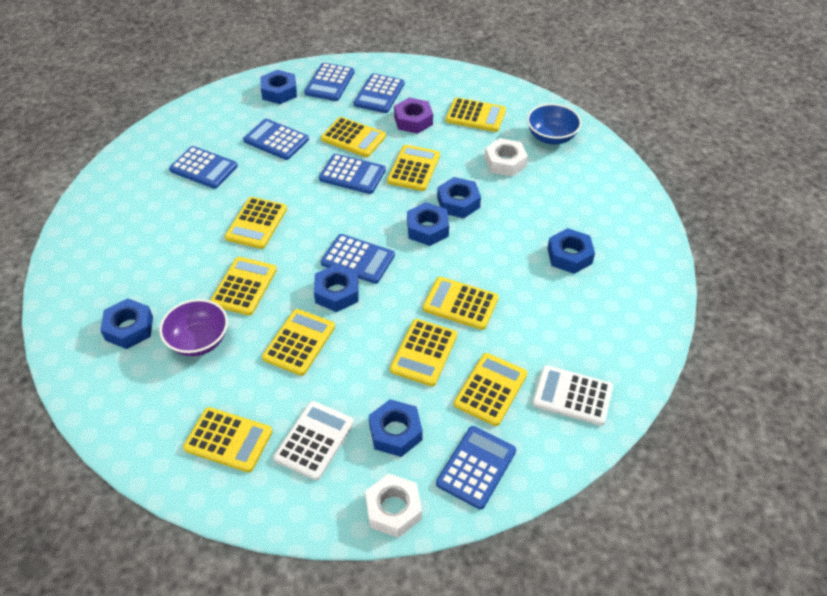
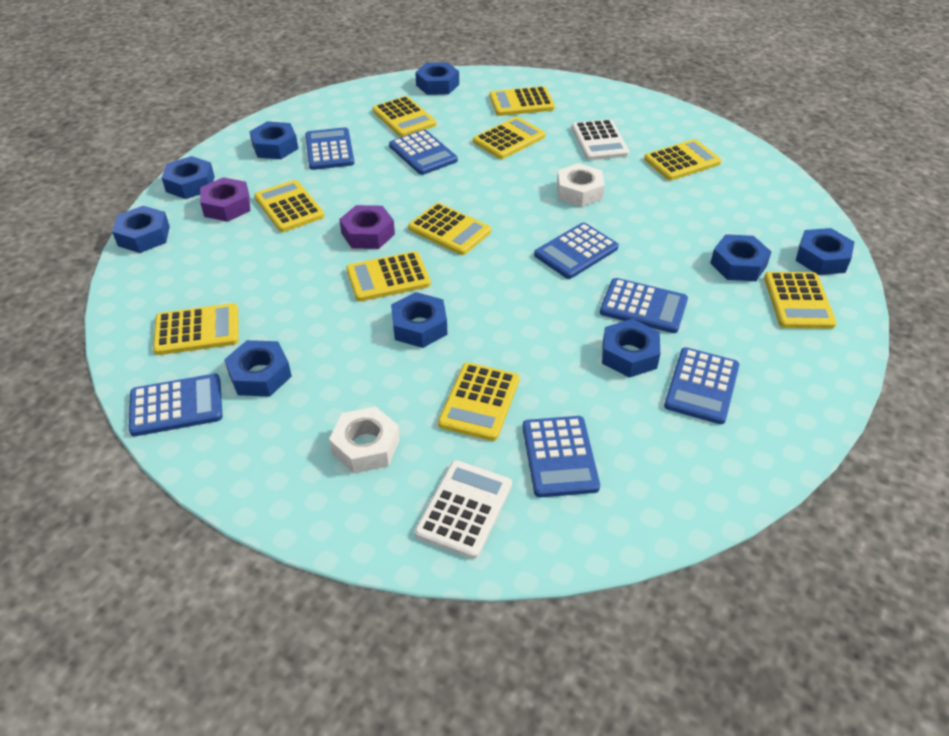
blue bowl: 1 -> 0
blue nut: 7 -> 9
purple bowl: 1 -> 0
purple nut: 1 -> 2

